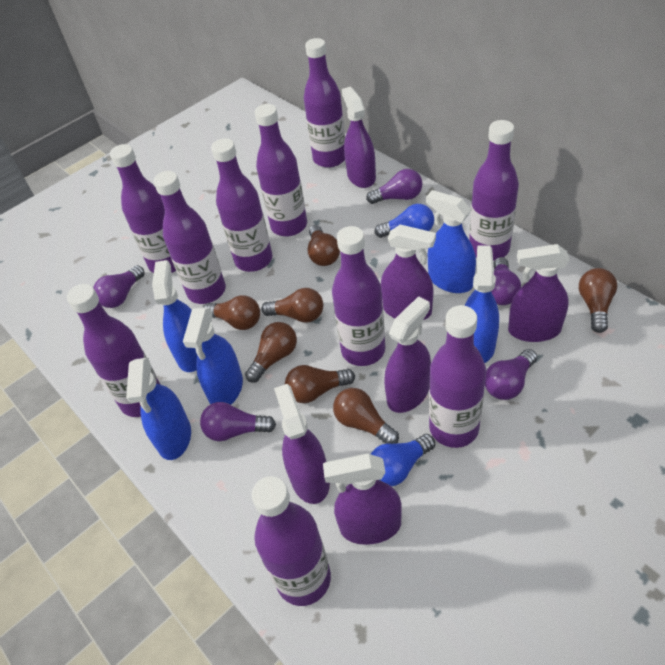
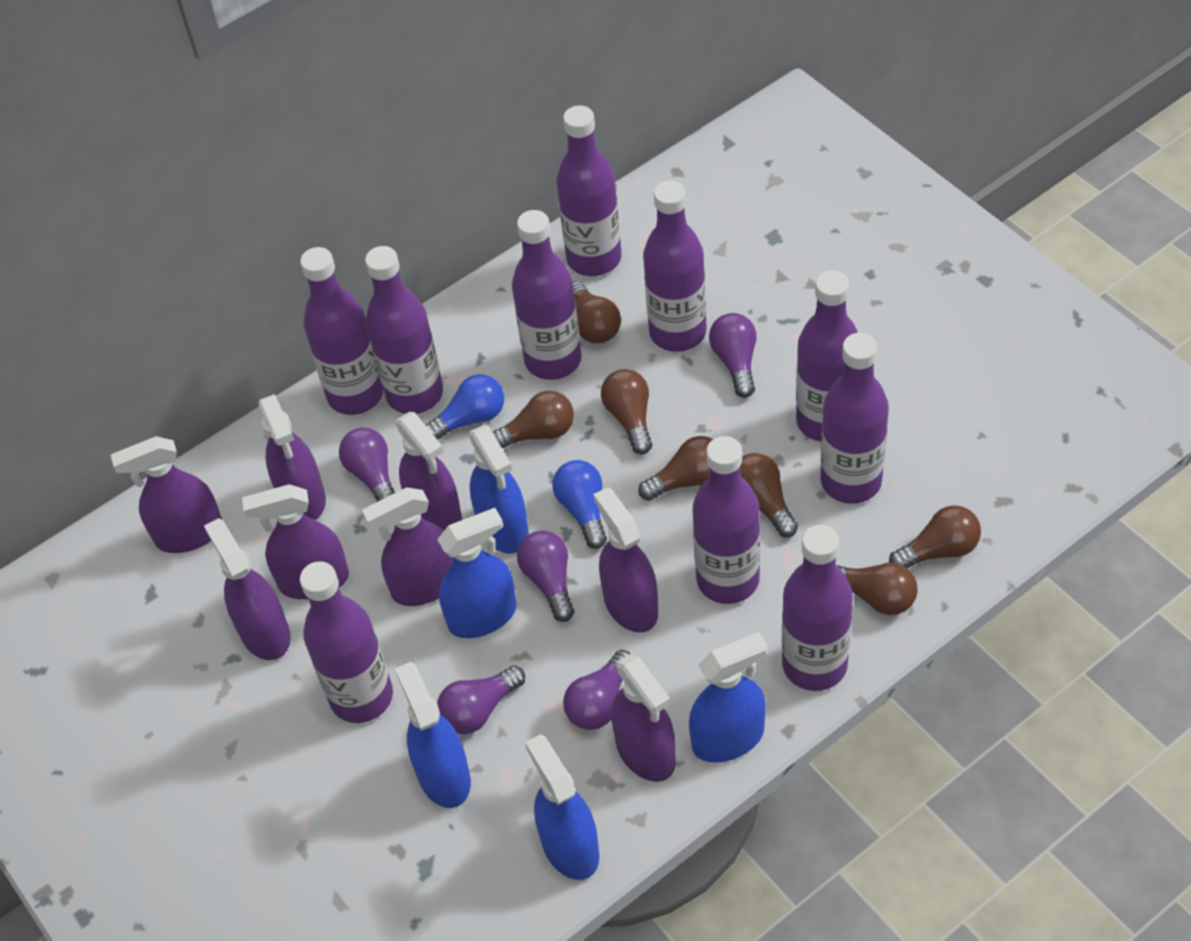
purple spray bottle: 6 -> 8

